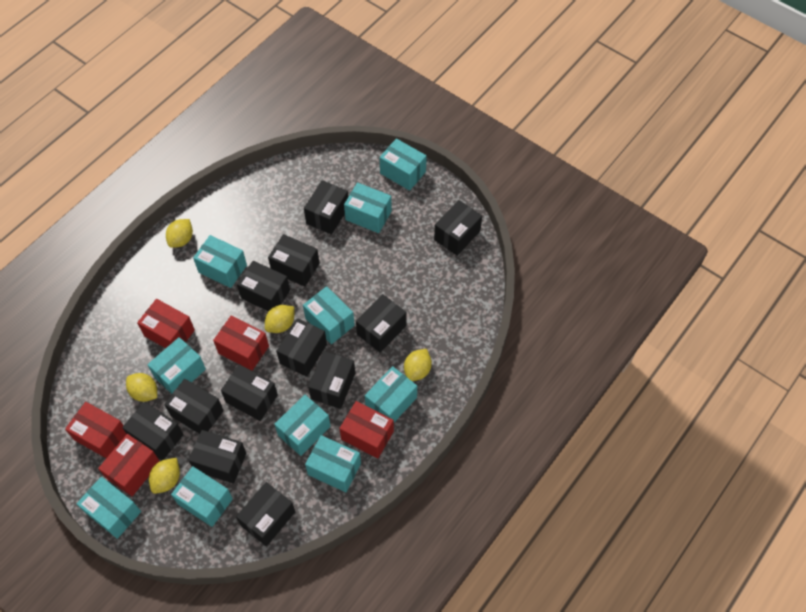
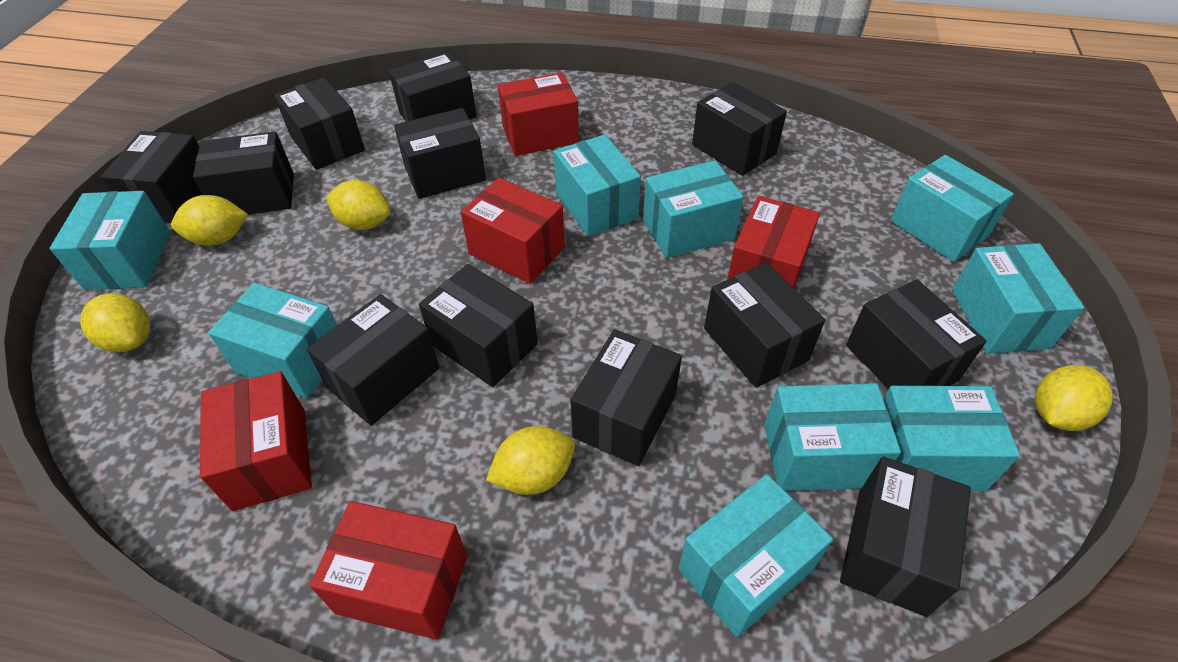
turquoise box: 10 -> 9

